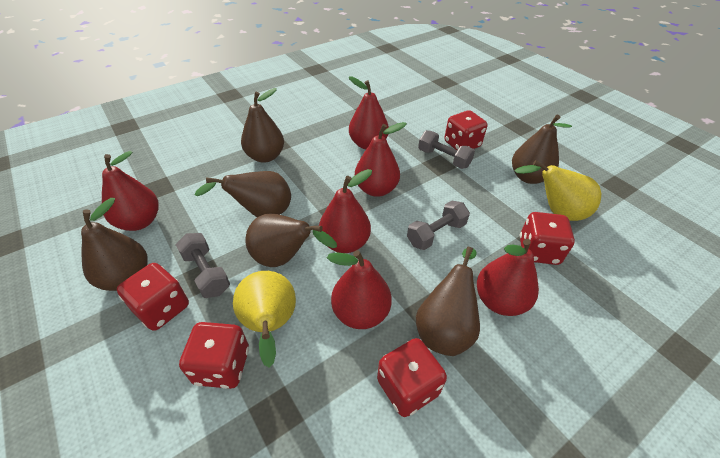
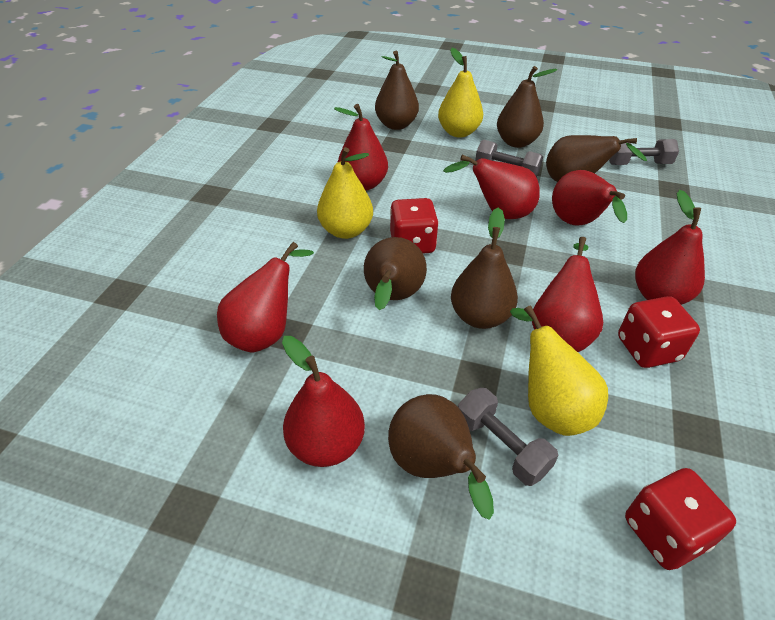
red dice: 5 -> 3
red pear: 6 -> 7
yellow pear: 2 -> 3

